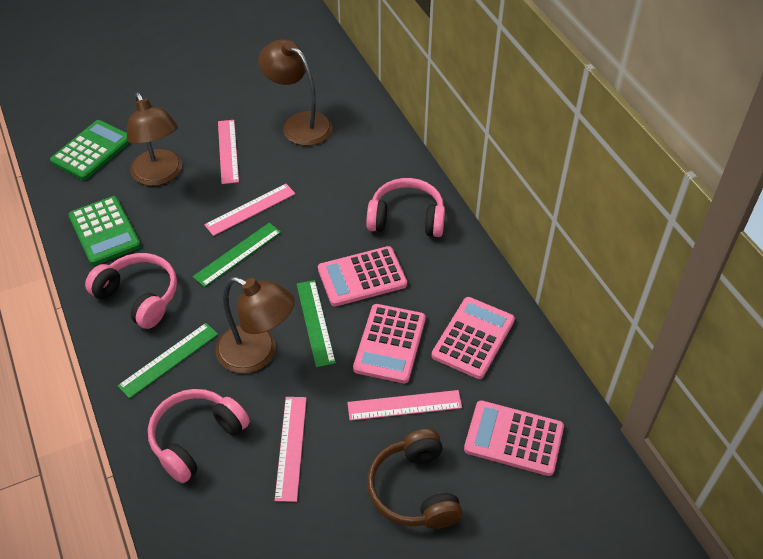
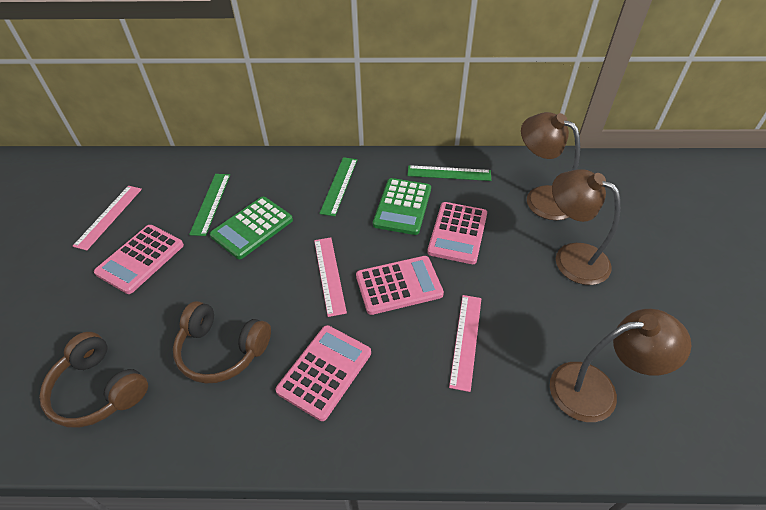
brown headphones: 1 -> 2
pink headphones: 3 -> 0
pink ruler: 4 -> 3

